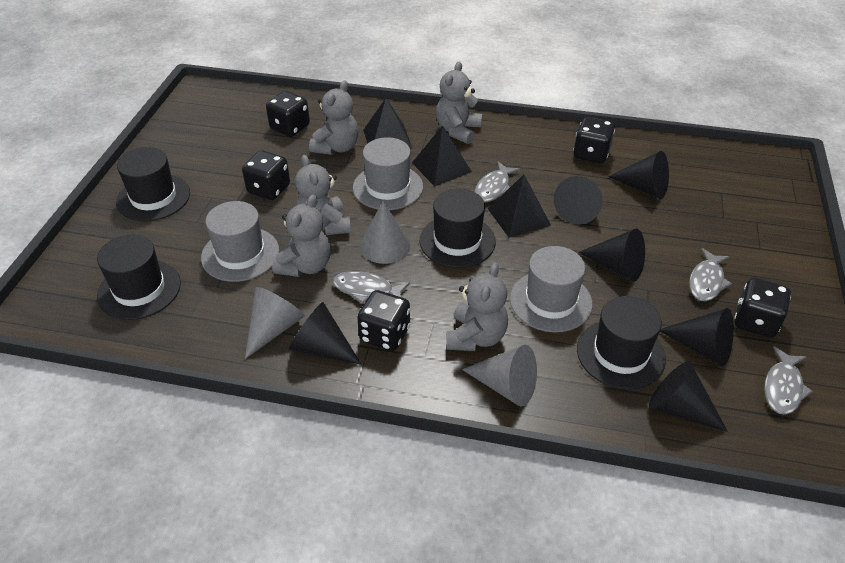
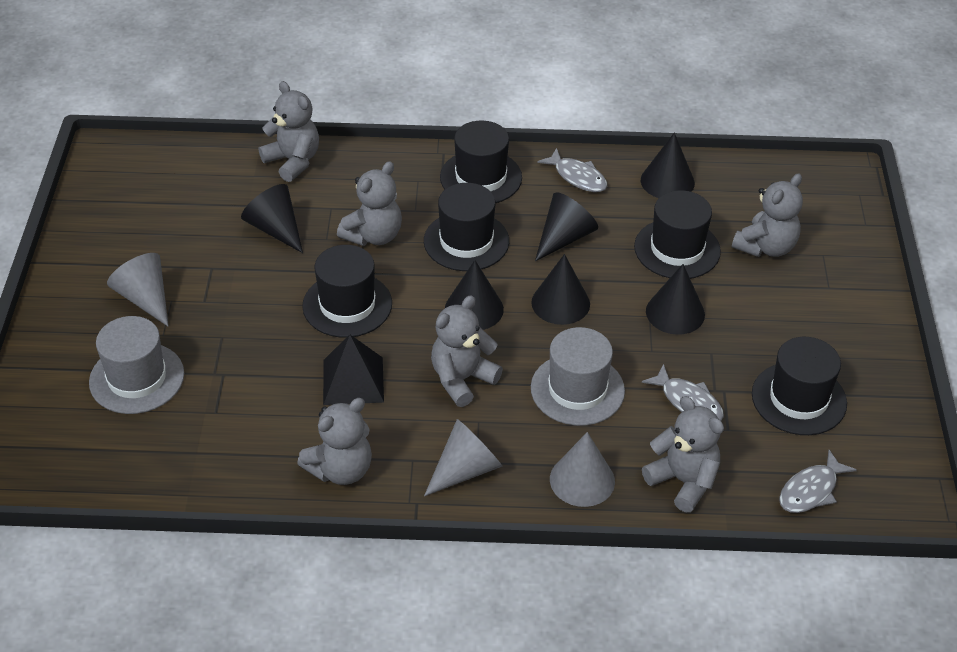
black dice: 5 -> 0
black hat: 4 -> 5
black pyramid: 3 -> 1
grey fish: 4 -> 3
grey hat: 3 -> 2
grey teddy bear: 5 -> 6

